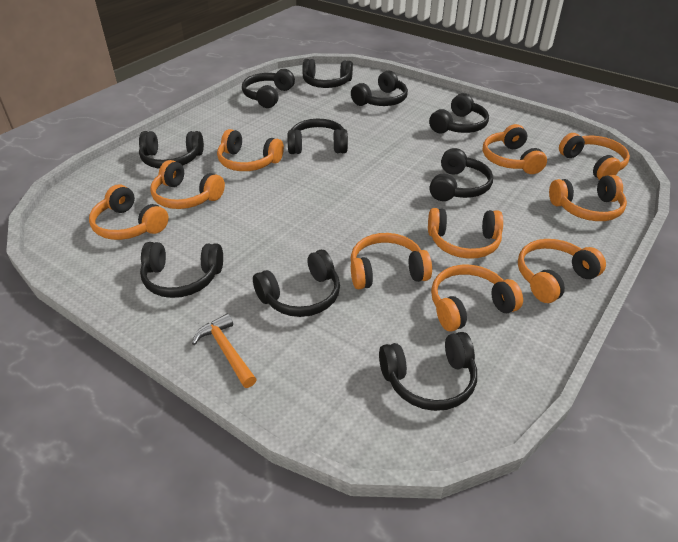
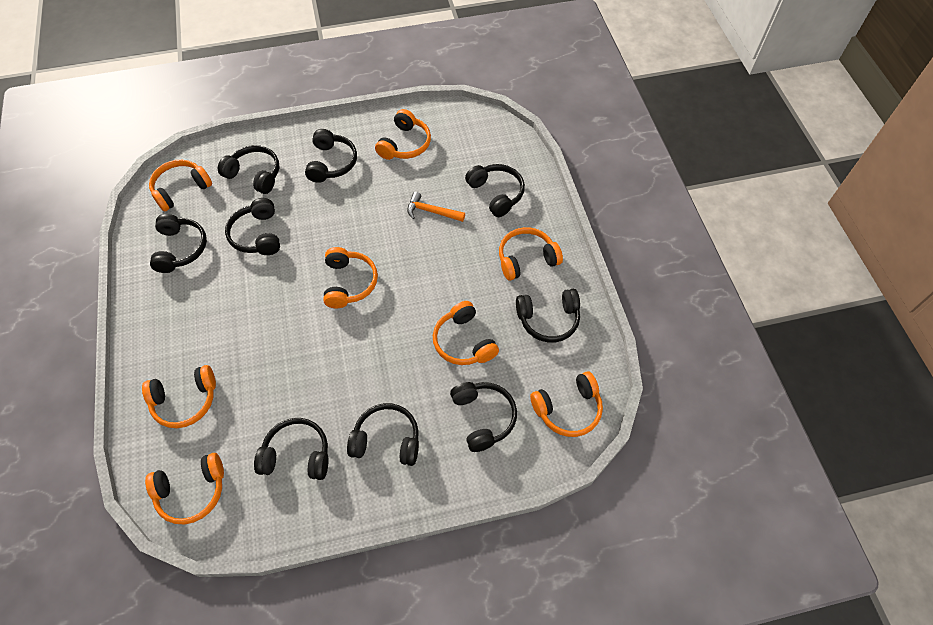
black headphones: 10 -> 9
orange headphones: 10 -> 8

